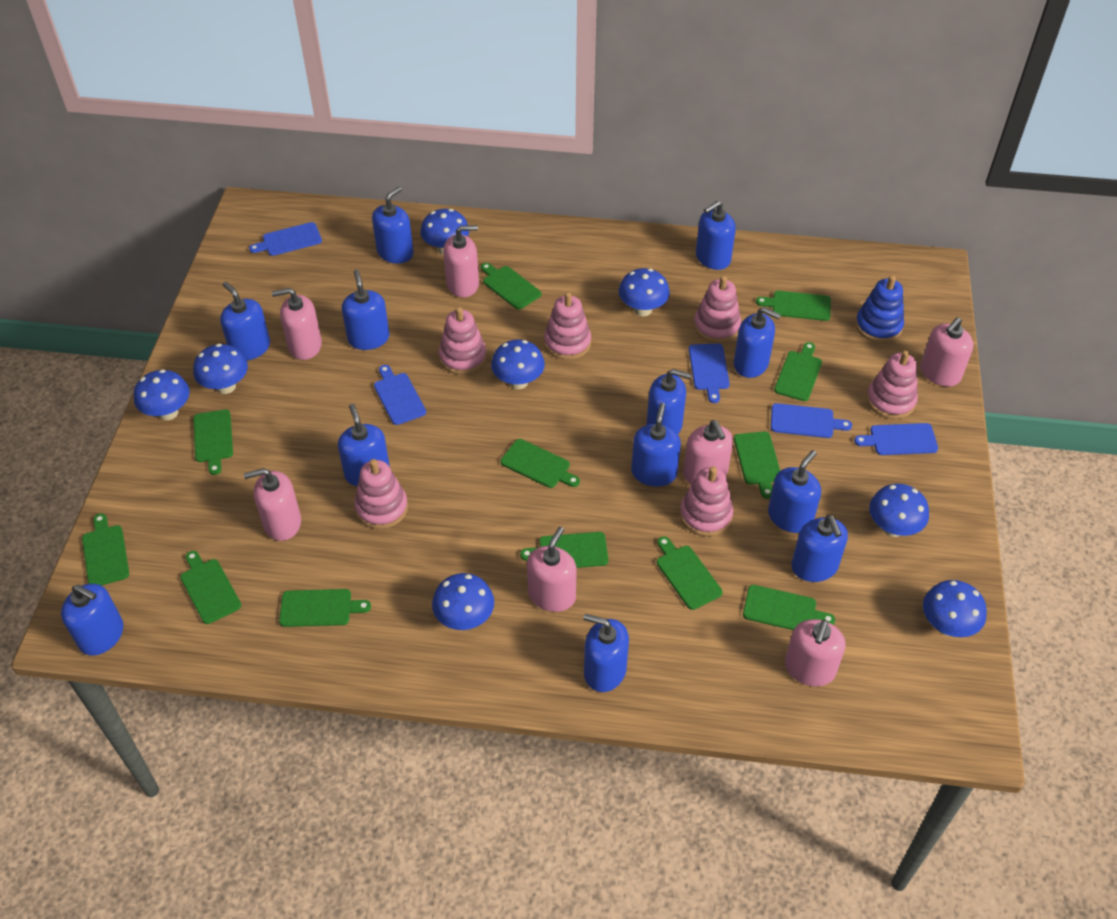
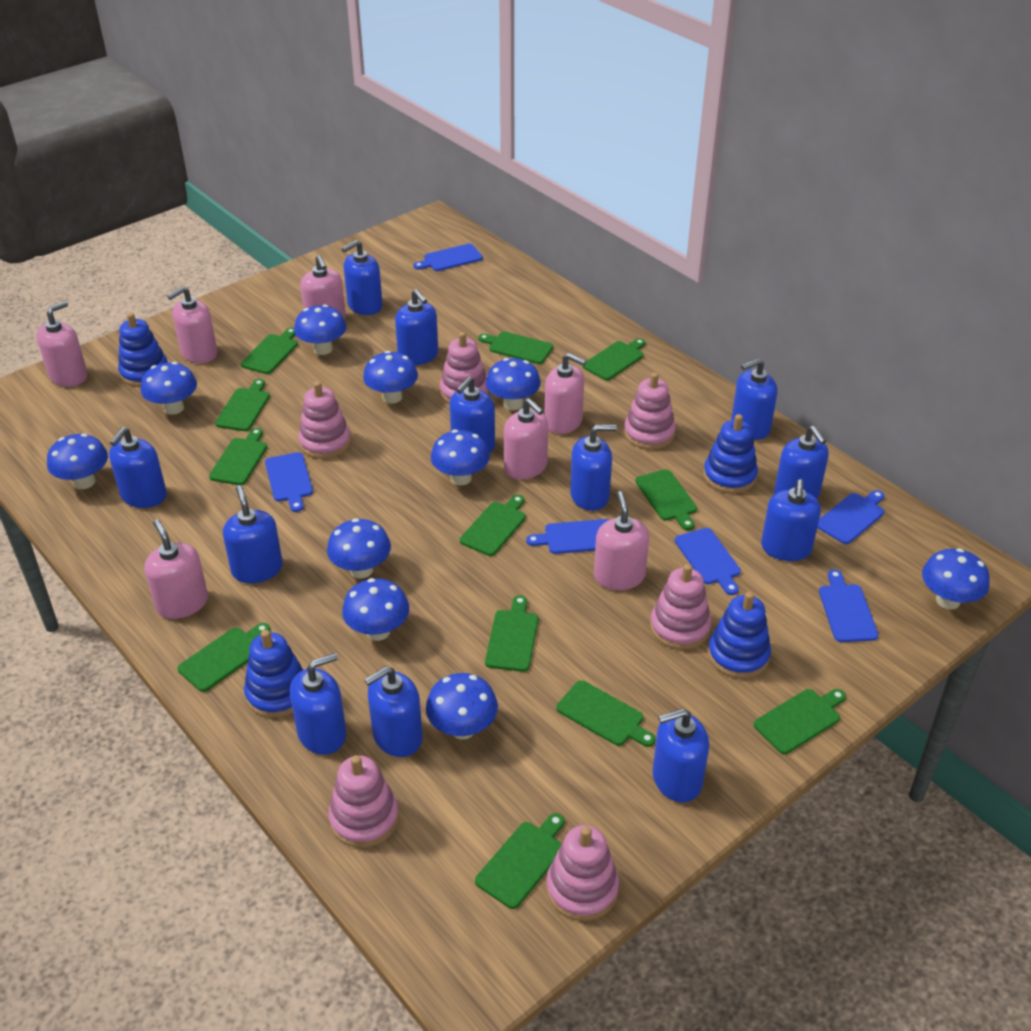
blue cutting board: 5 -> 6
blue mushroom: 8 -> 10
blue stacking toy: 1 -> 4

